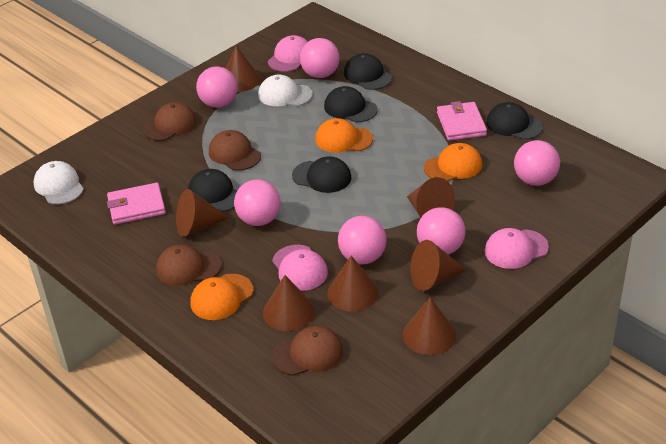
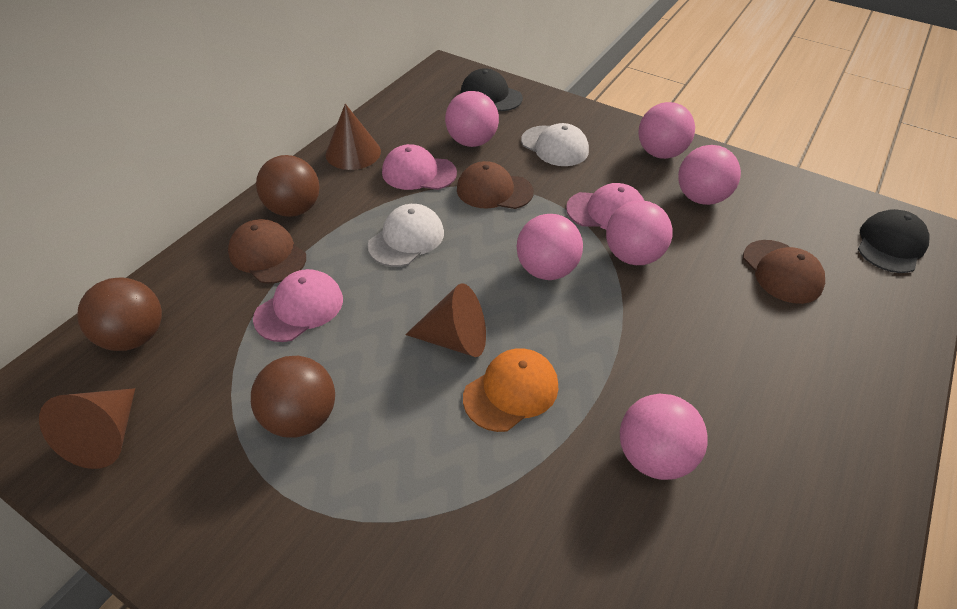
black cap: 5 -> 2
brown ball: 0 -> 3
brown cap: 4 -> 3
brown cone: 7 -> 3
orange cap: 3 -> 1
pink wallet: 2 -> 0

